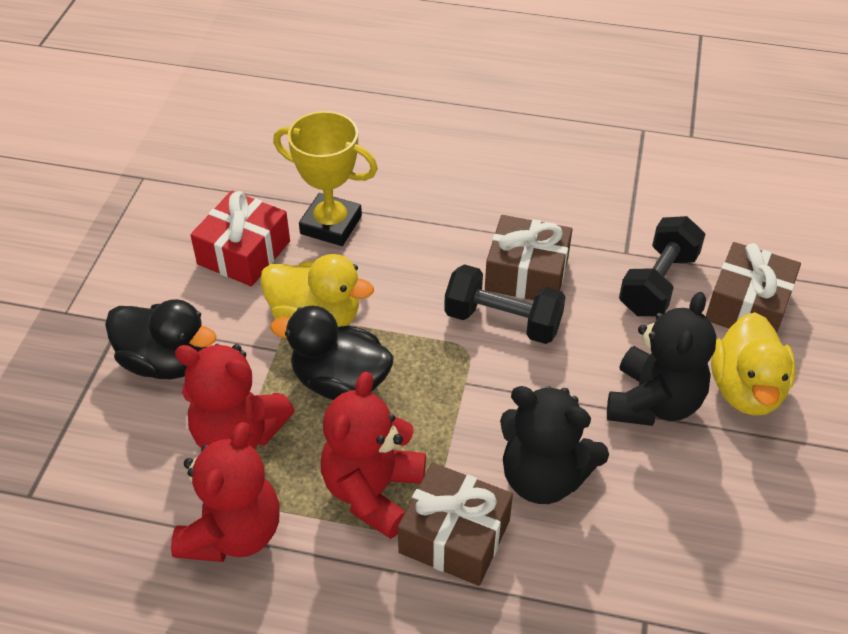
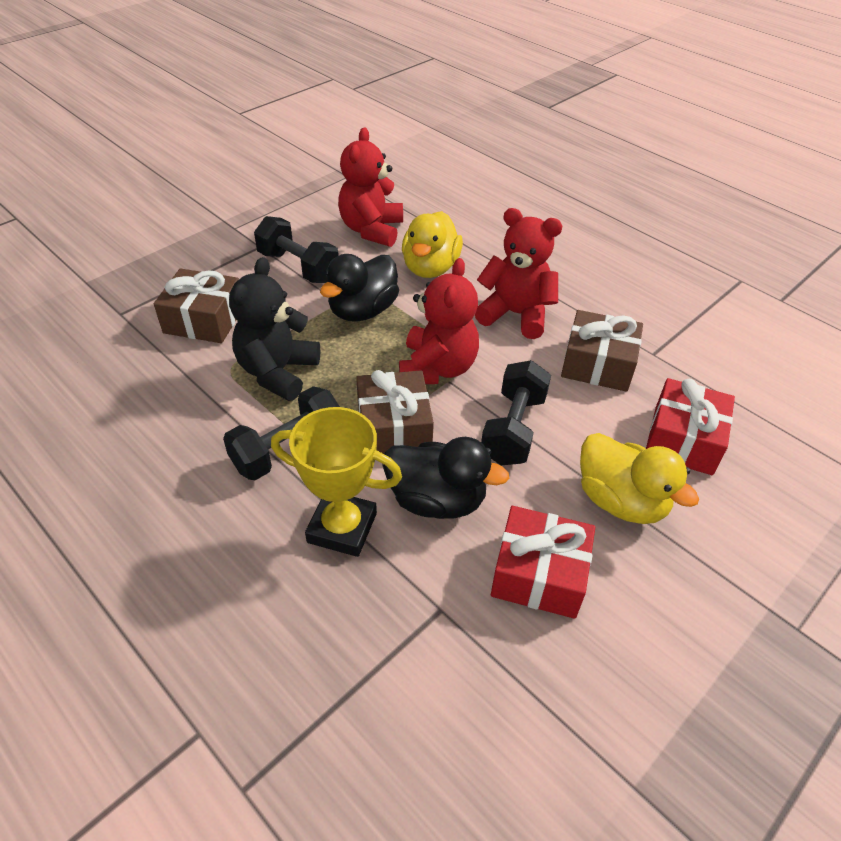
black dumbbell: 2 -> 3
black teddy bear: 2 -> 1
red gift: 1 -> 2

